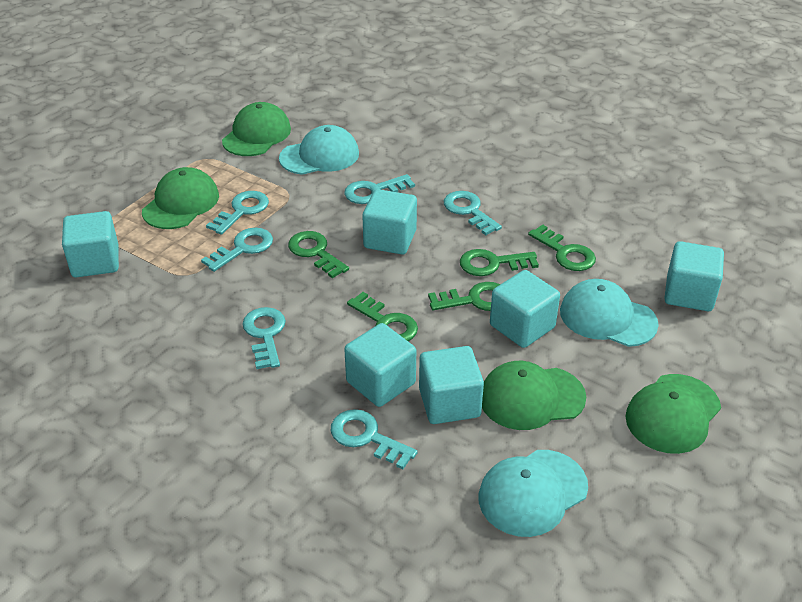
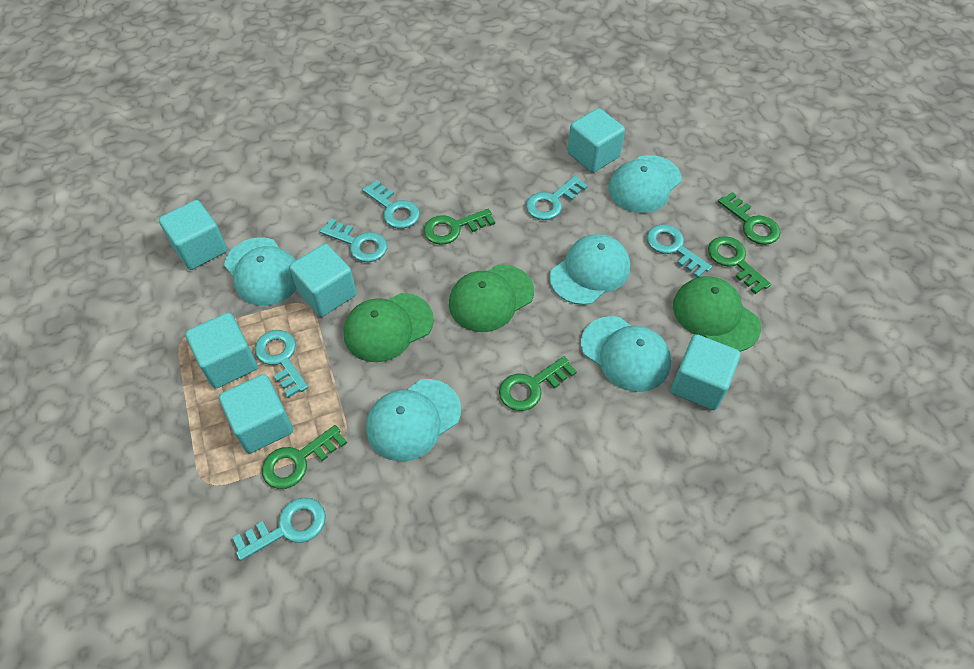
green cap: 4 -> 3
turquoise cap: 3 -> 5

